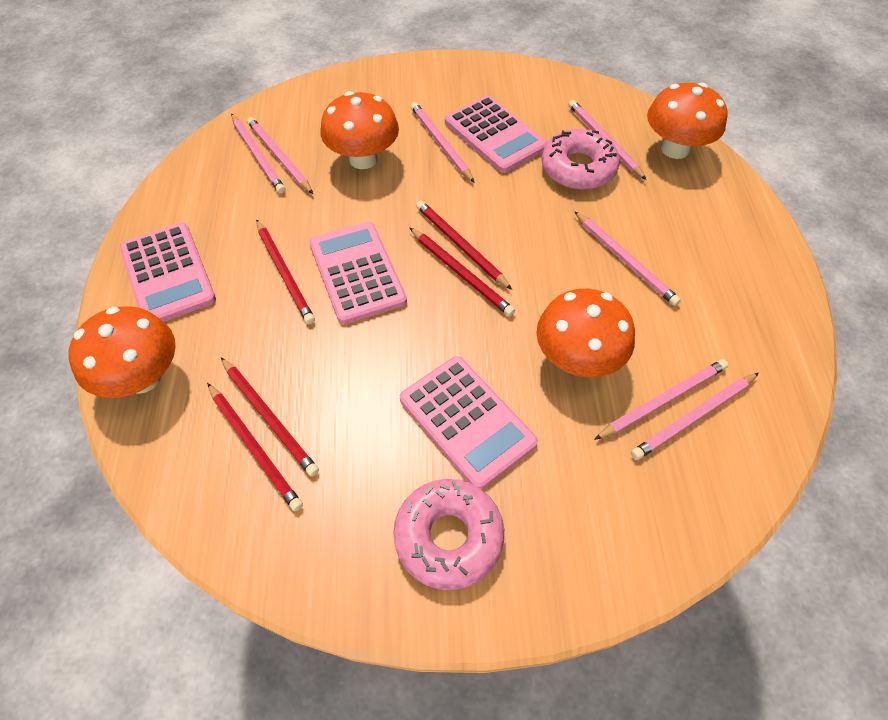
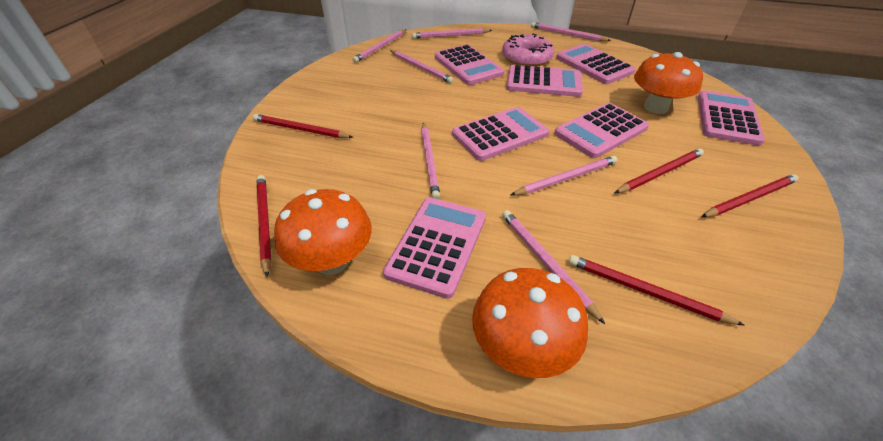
orange mushroom: 4 -> 3
pink calculator: 4 -> 7
pink donut: 2 -> 1

